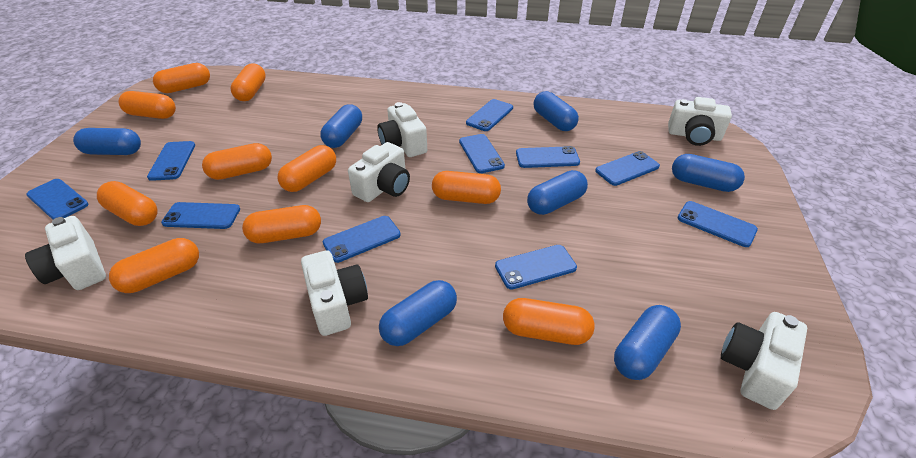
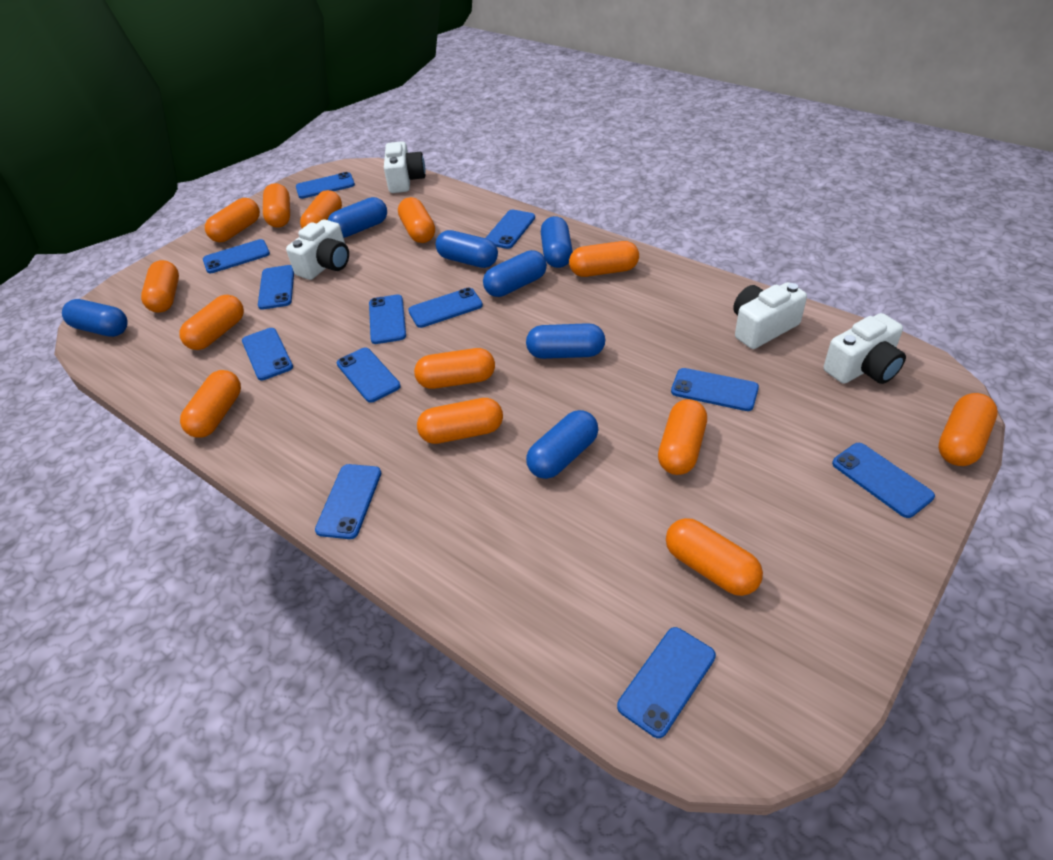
blue phone: 10 -> 12
orange capsule: 10 -> 13
white camera: 6 -> 4

